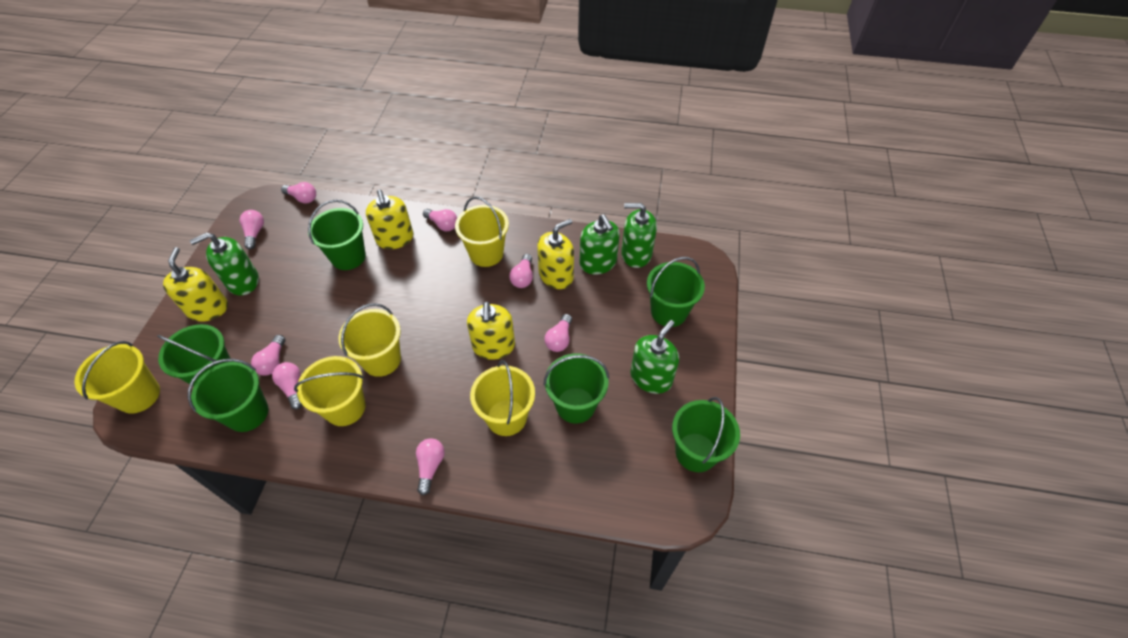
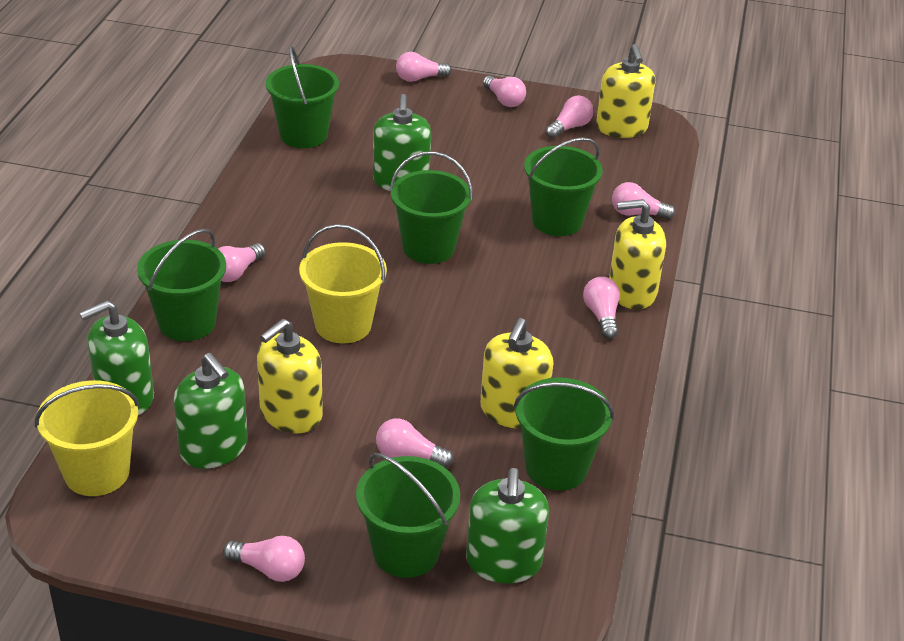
yellow bucket: 5 -> 2

